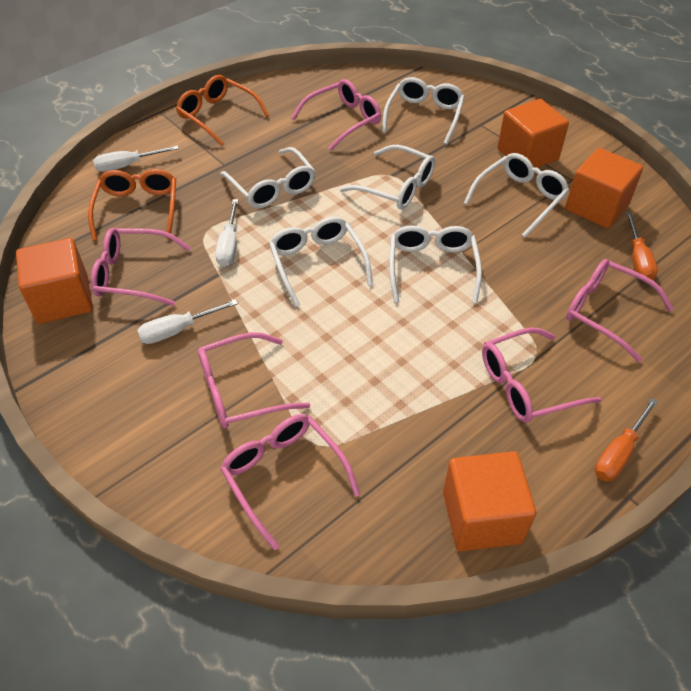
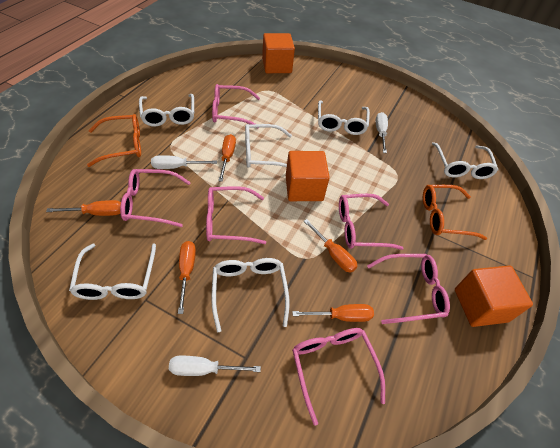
orange cube: 4 -> 3
orange screwdriver: 2 -> 5

